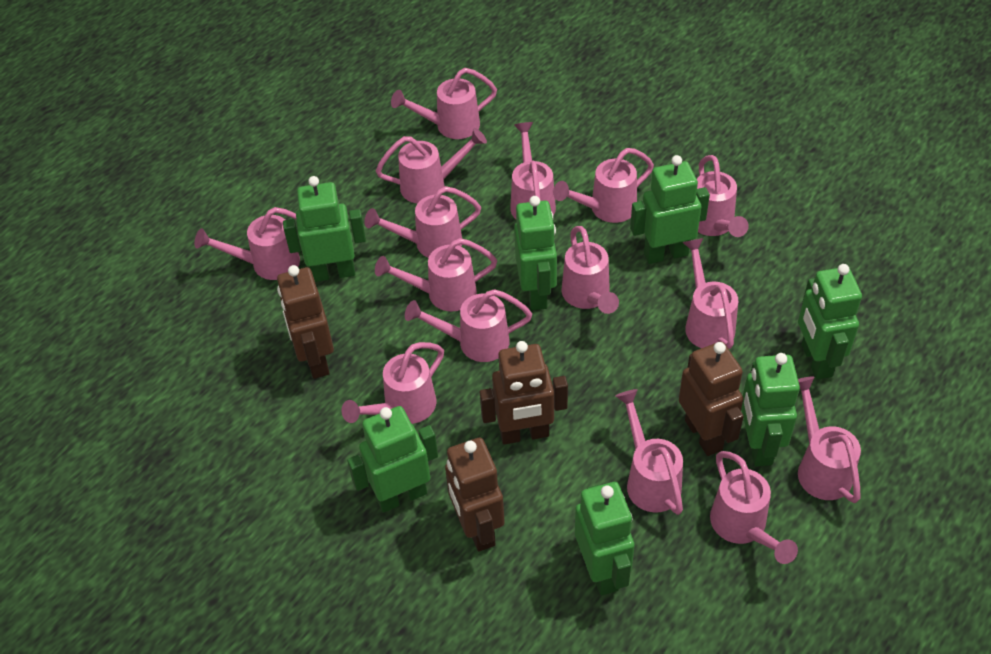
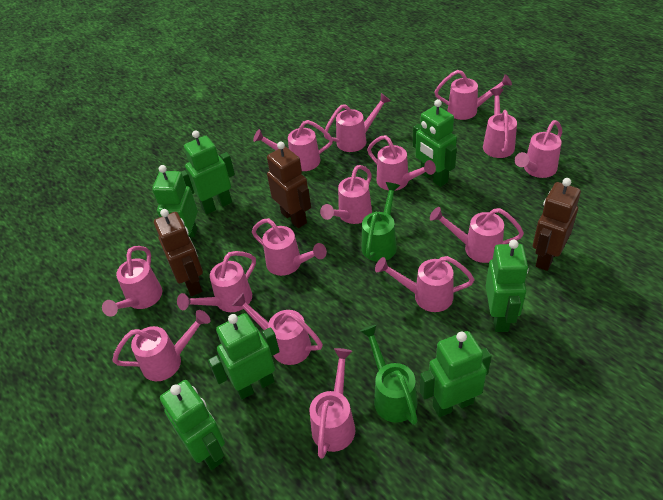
brown robot: 4 -> 3
green watering can: 0 -> 2

